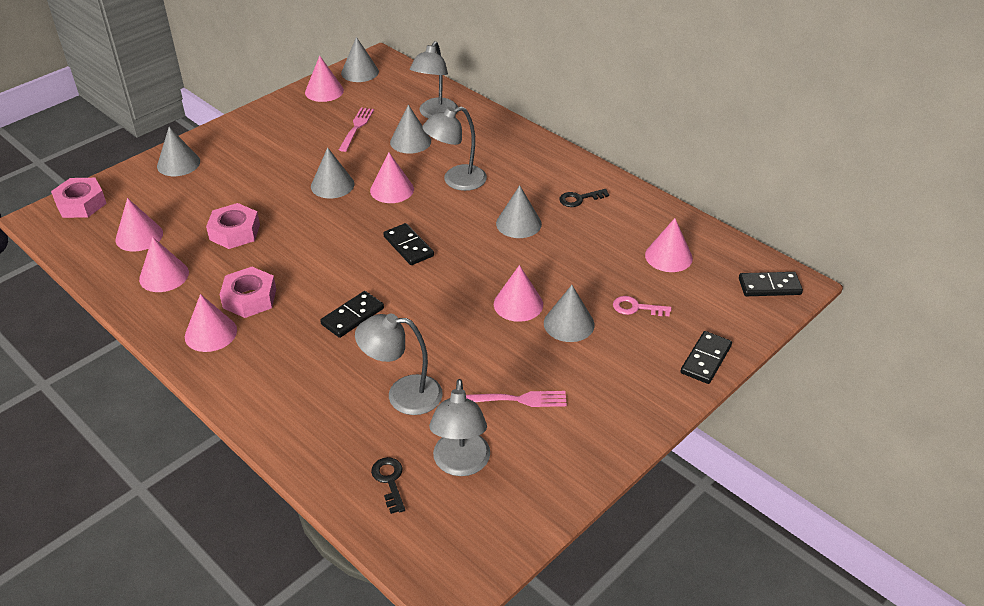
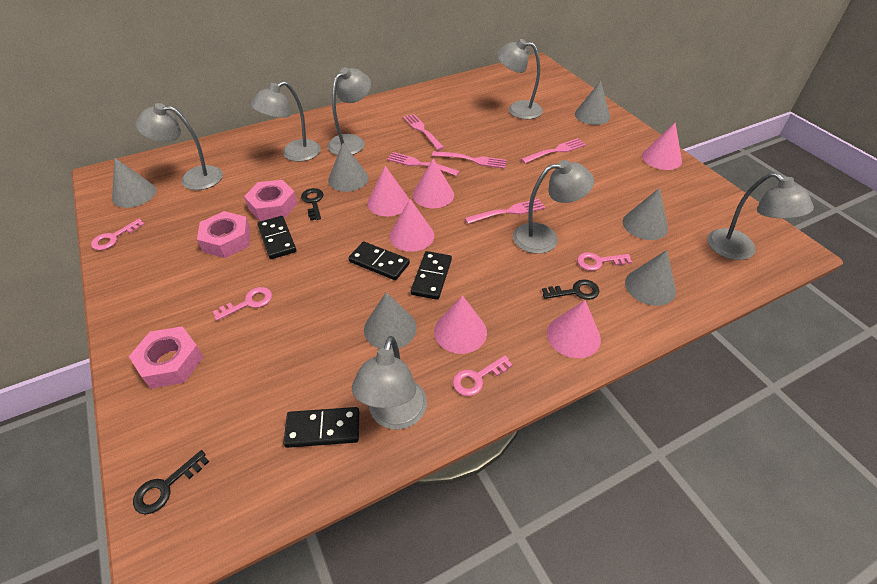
black key: 2 -> 3
grey lamp: 4 -> 7
pink cone: 7 -> 6
pink fork: 2 -> 5
pink key: 1 -> 4

